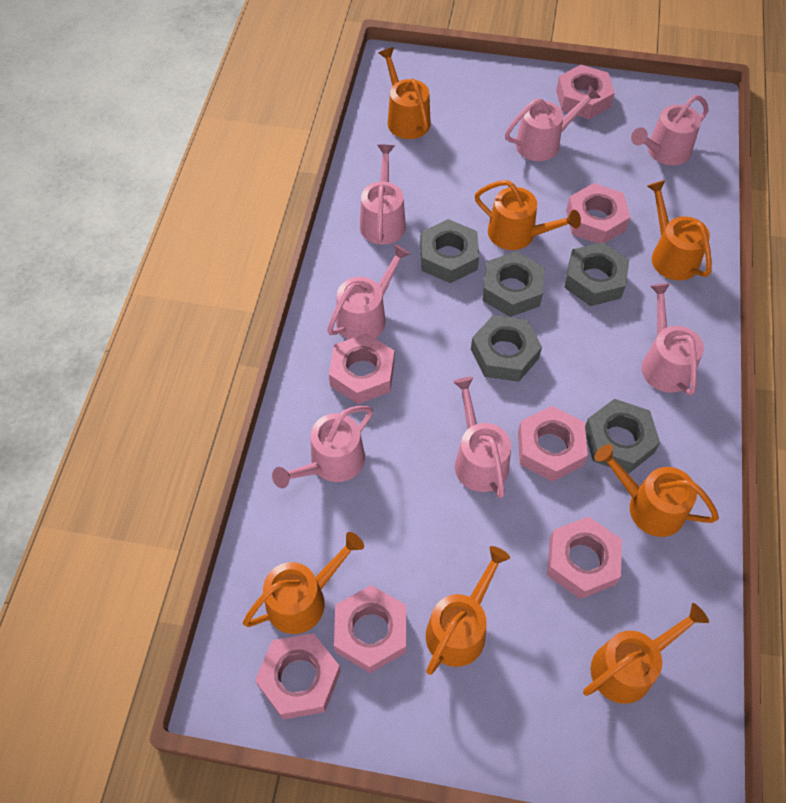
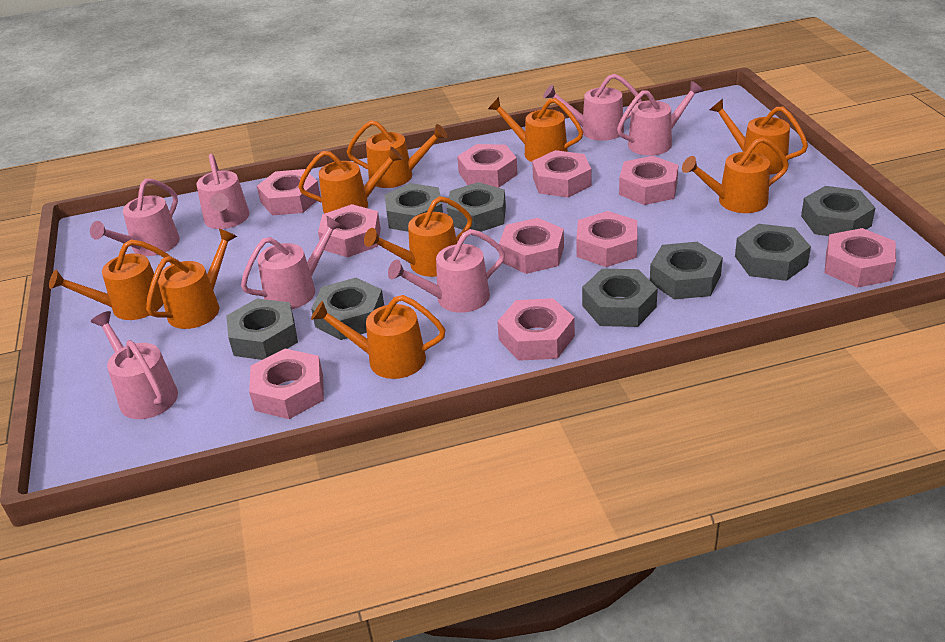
grey nut: 5 -> 8
orange watering can: 7 -> 9
pink nut: 7 -> 10

